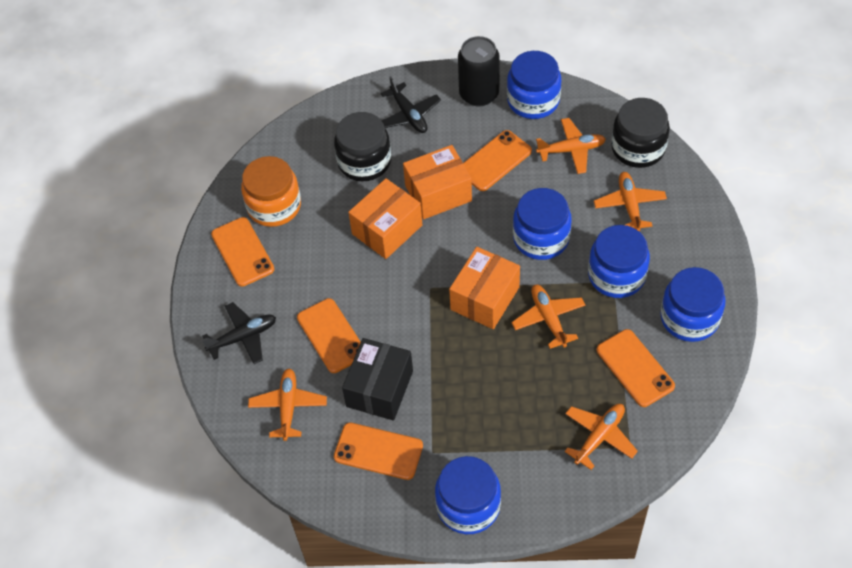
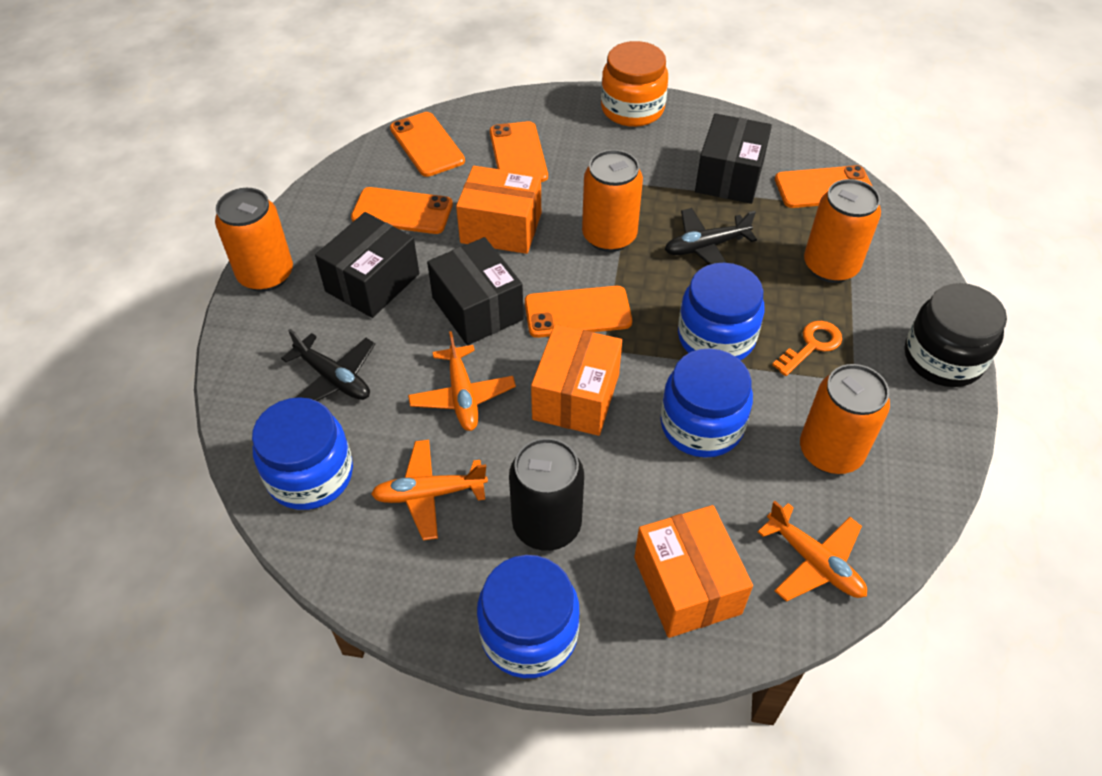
black box: 1 -> 3
black jar: 2 -> 1
blue jar: 5 -> 4
orange can: 0 -> 4
orange key: 0 -> 1
orange plane: 5 -> 3

